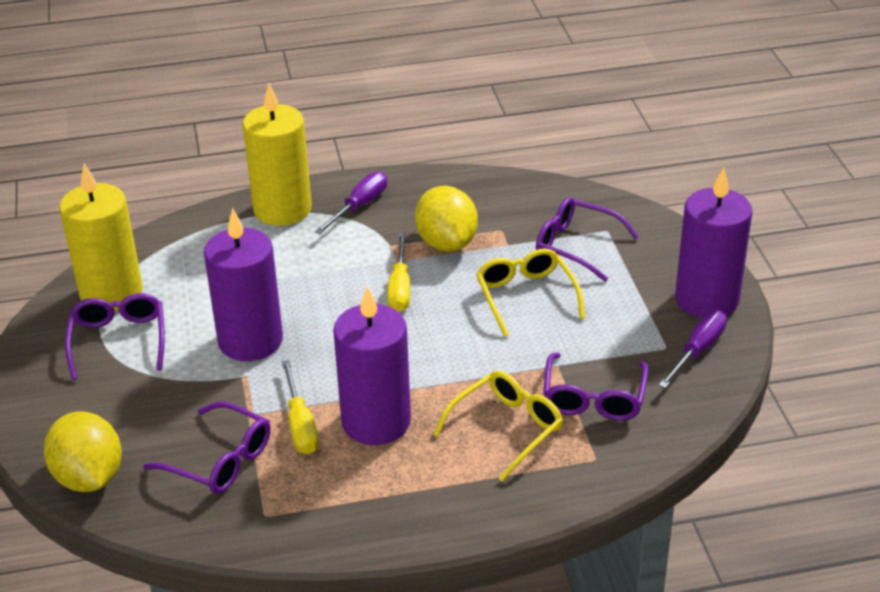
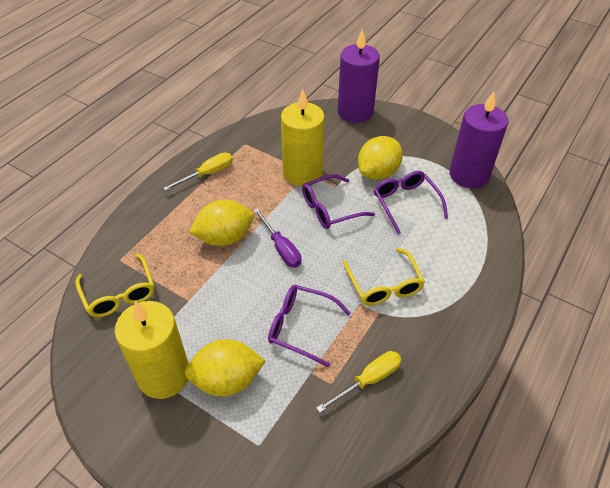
purple candle: 3 -> 2
purple glasses: 4 -> 3
purple screwdriver: 2 -> 1
yellow lemon: 2 -> 3

